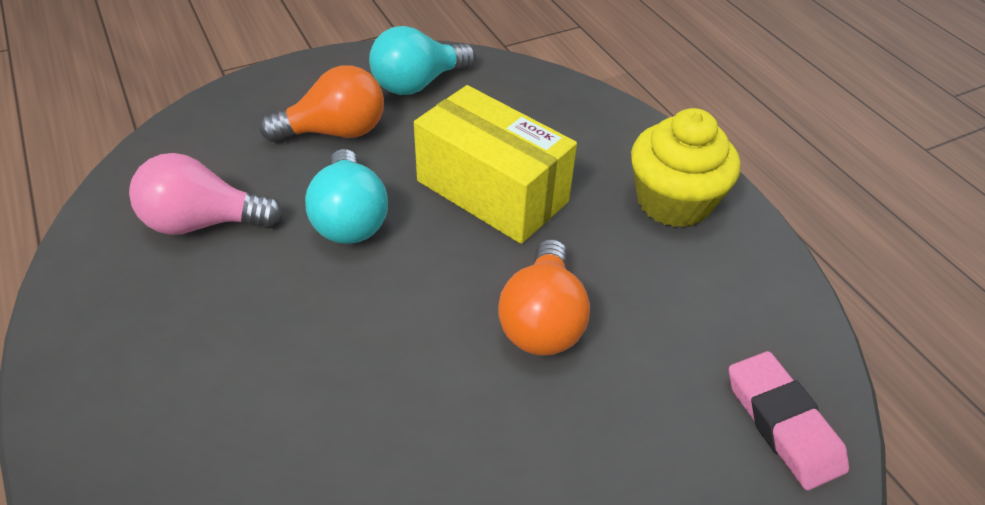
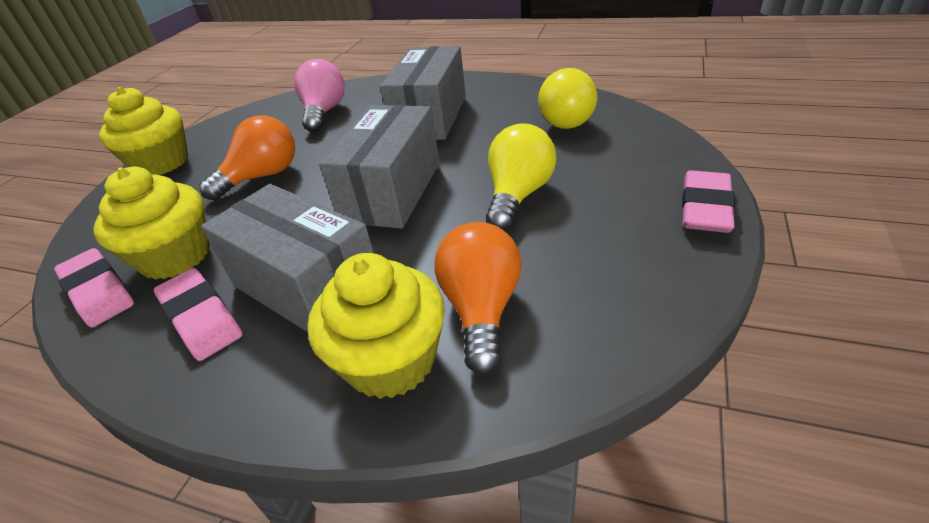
grey box: 0 -> 3
pink eraser: 1 -> 3
turquoise light bulb: 2 -> 0
yellow box: 1 -> 0
yellow cupcake: 1 -> 3
yellow light bulb: 0 -> 2

